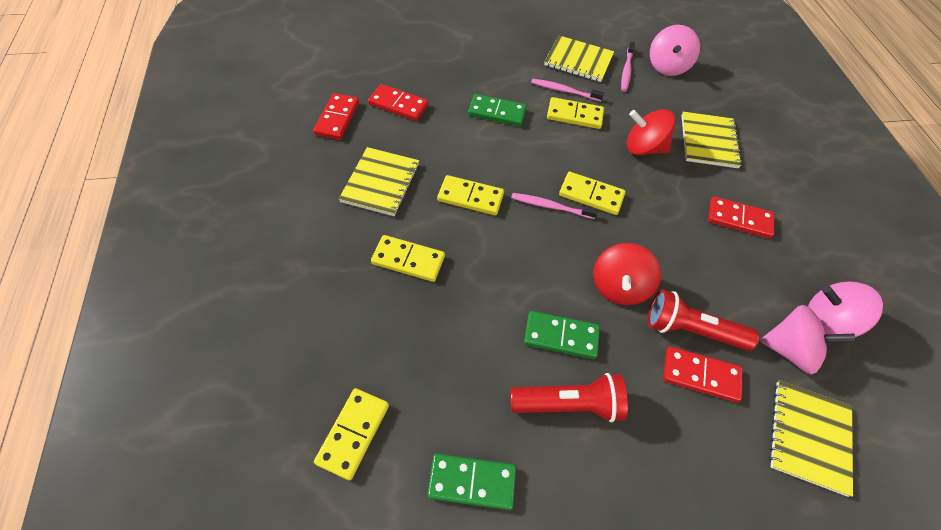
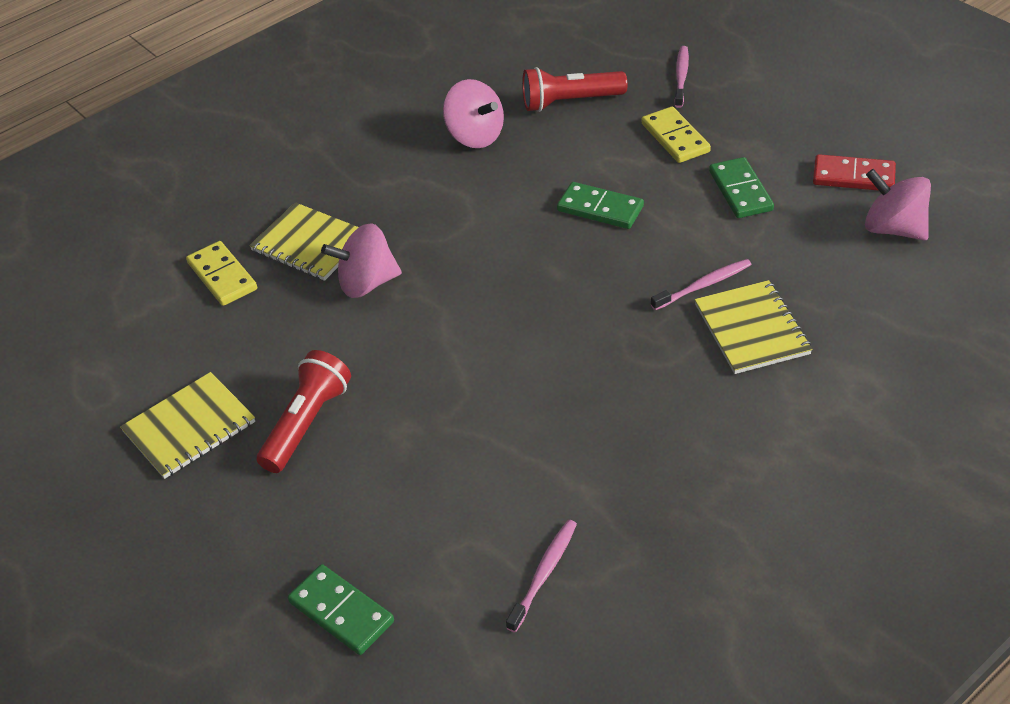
red domino: 4 -> 1
red spinning top: 2 -> 0
yellow domino: 5 -> 2
yellow notebook: 4 -> 3

